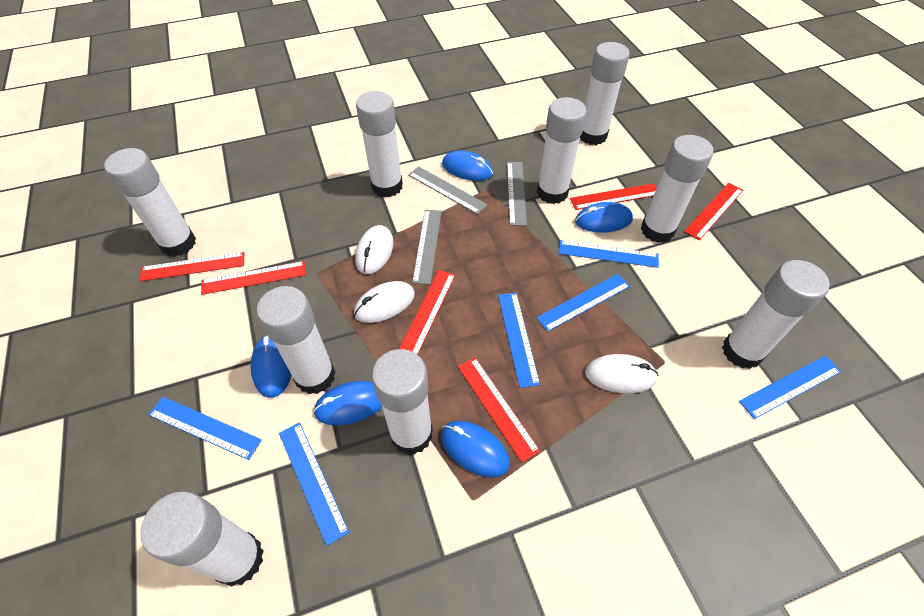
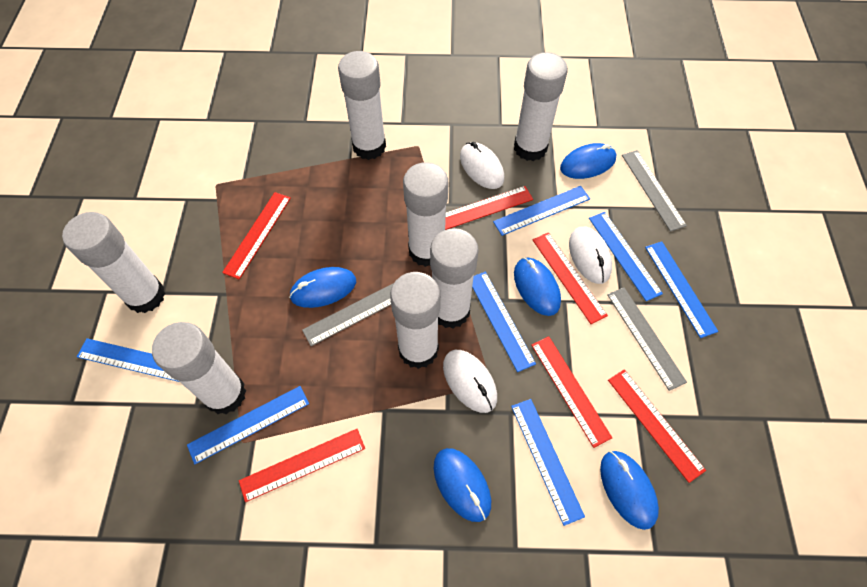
blue ruler: 6 -> 7
white glue stick: 9 -> 7

